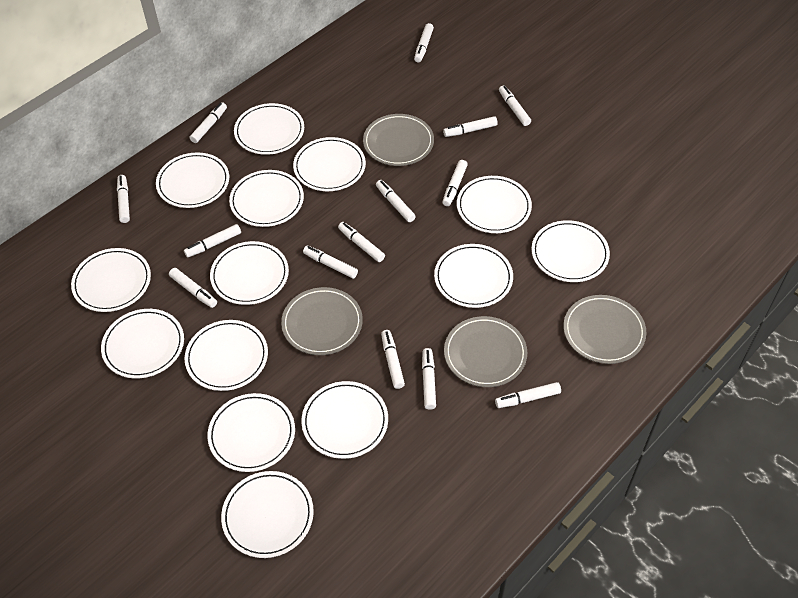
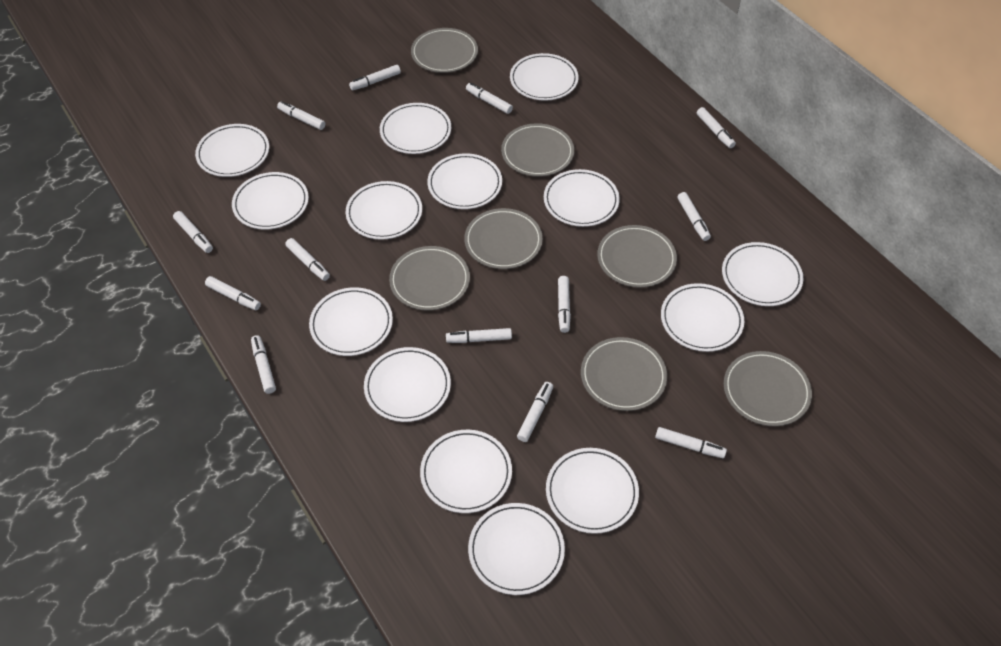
grey plate: 4 -> 7
white marker: 14 -> 13

